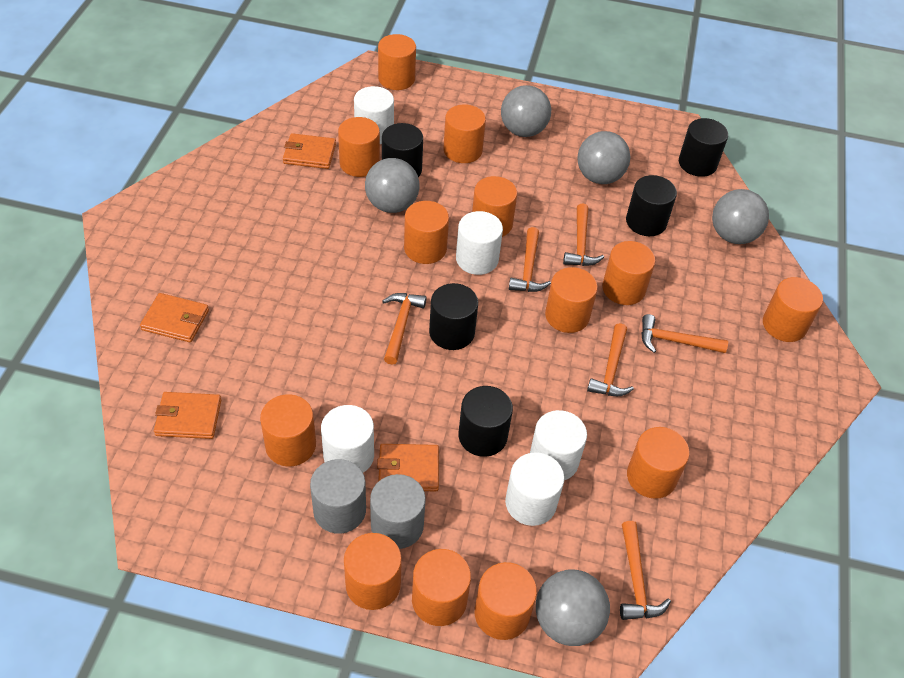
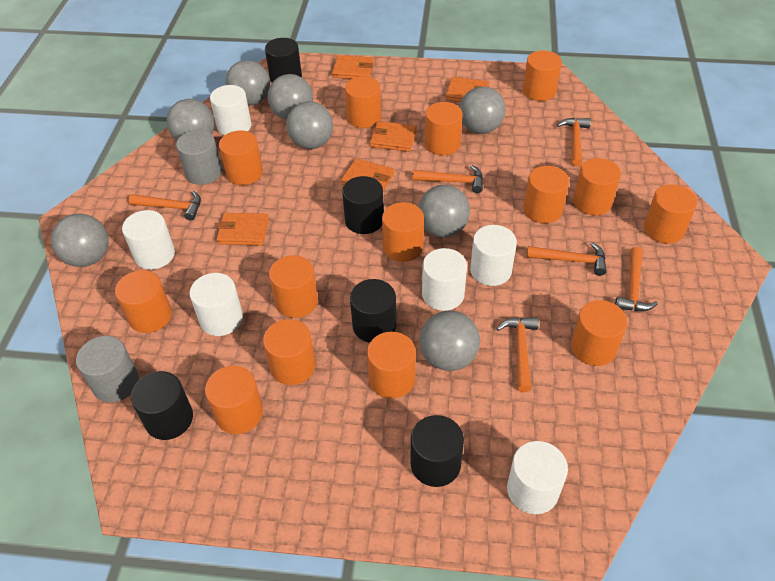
grey ball: 5 -> 8
orange cylinder: 13 -> 14
orange wallet: 4 -> 5
white cylinder: 5 -> 6

